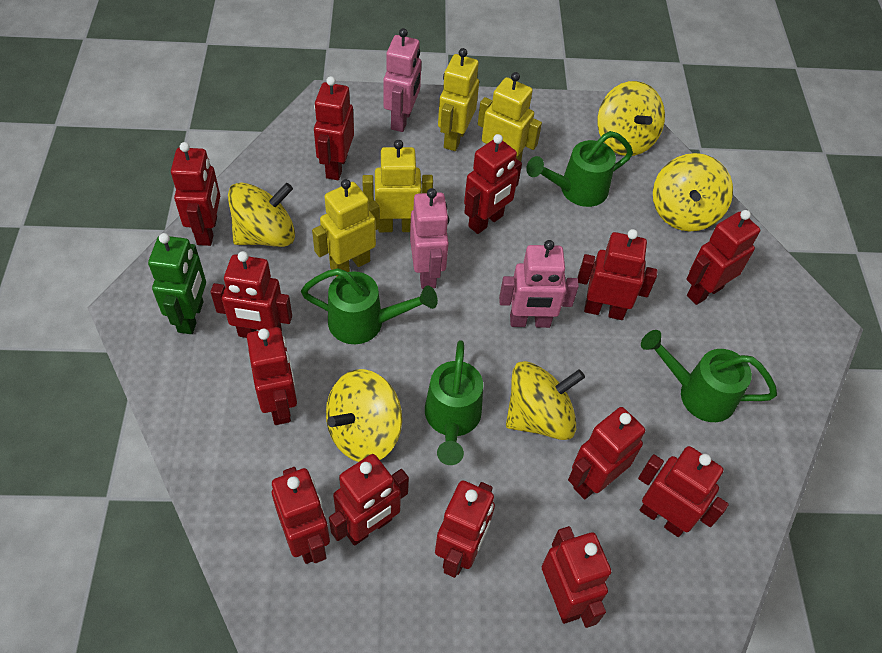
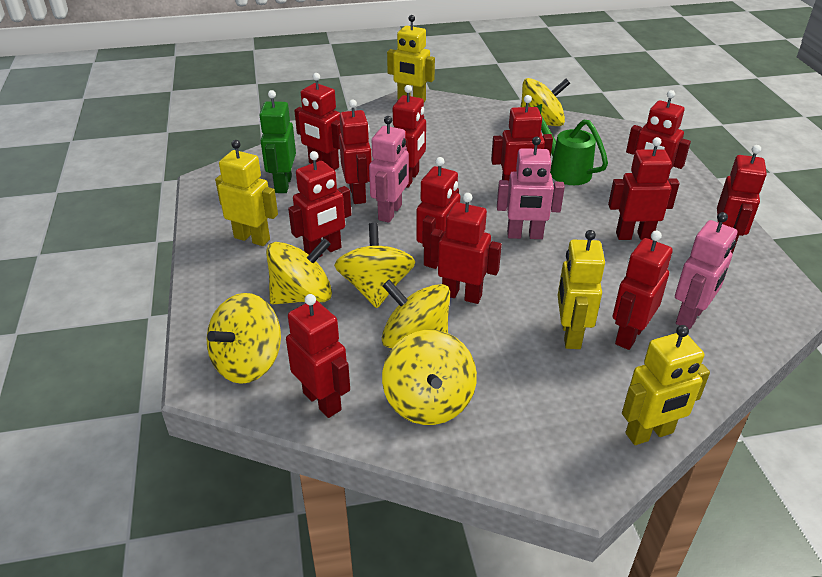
green watering can: 4 -> 1
red robot: 13 -> 12
yellow spinning top: 5 -> 6

